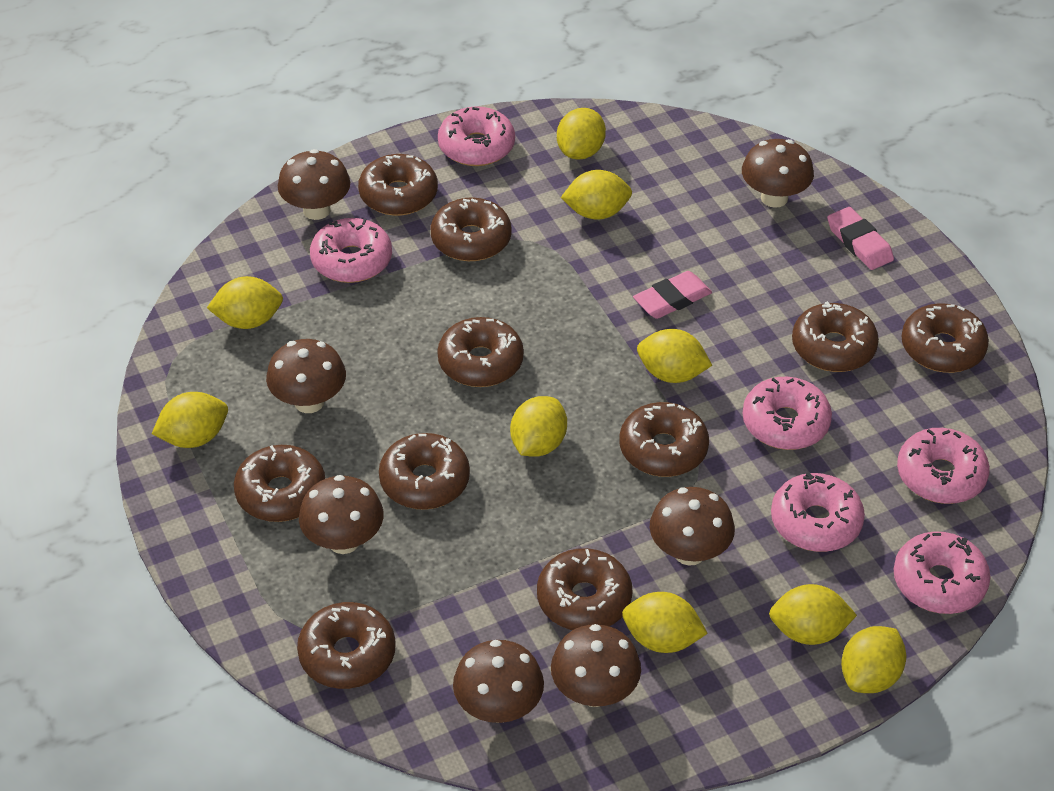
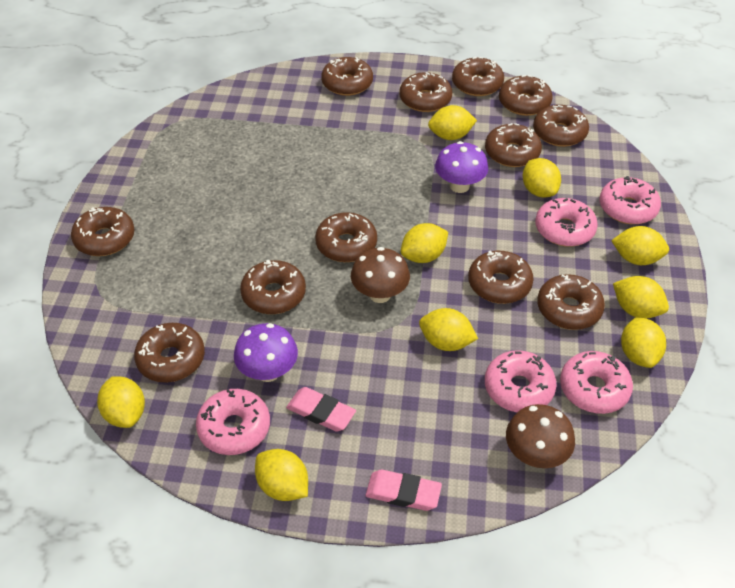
brown donut: 10 -> 12
brown mushroom: 7 -> 2
pink donut: 6 -> 5
purple mushroom: 0 -> 2

